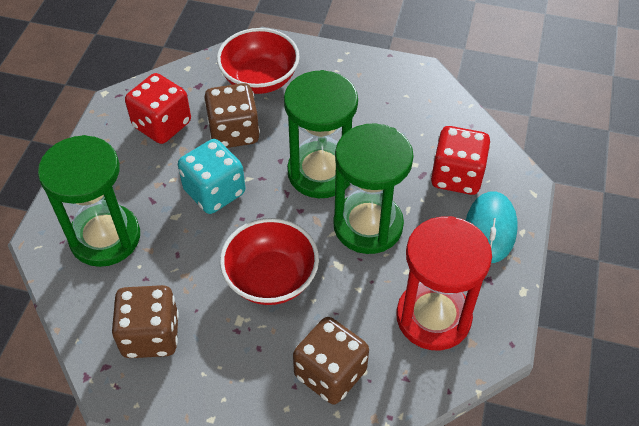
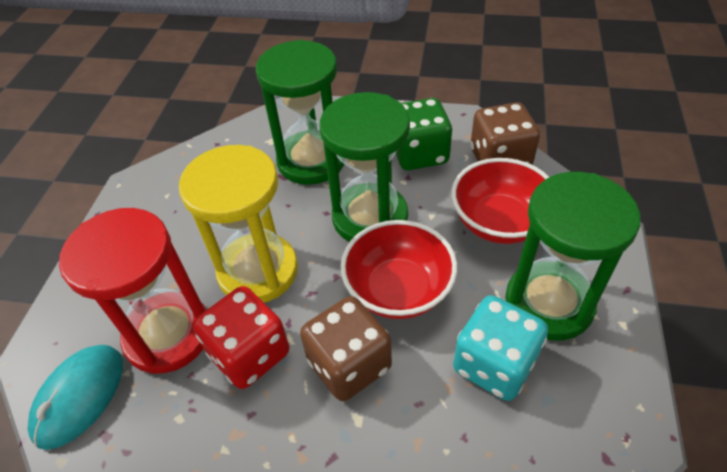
brown dice: 3 -> 2
green dice: 0 -> 1
red dice: 2 -> 1
yellow hourglass: 0 -> 1

